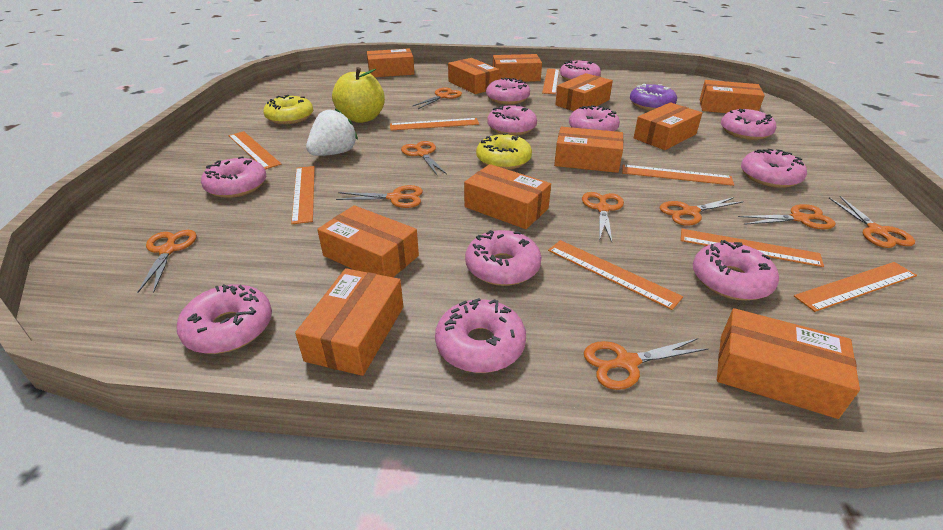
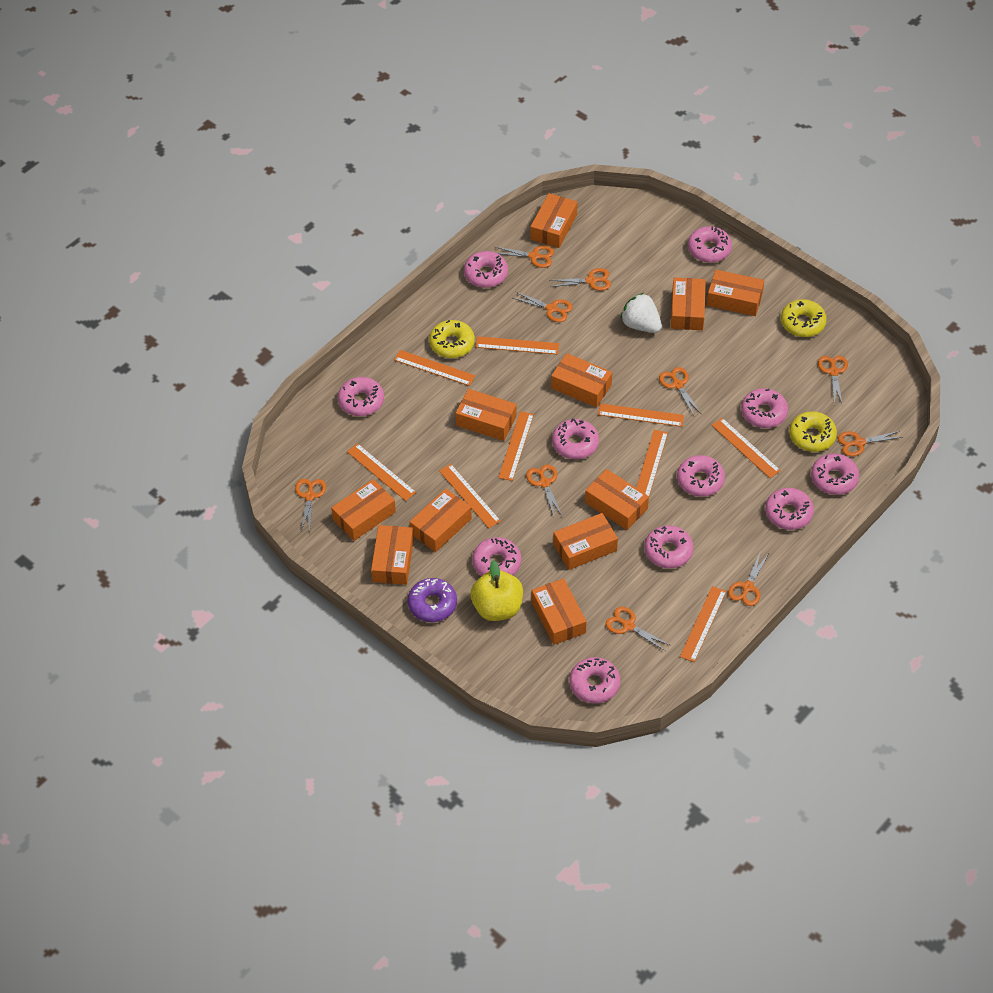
orange ruler: 8 -> 9
orange scissors: 9 -> 10
yellow donut: 2 -> 3

